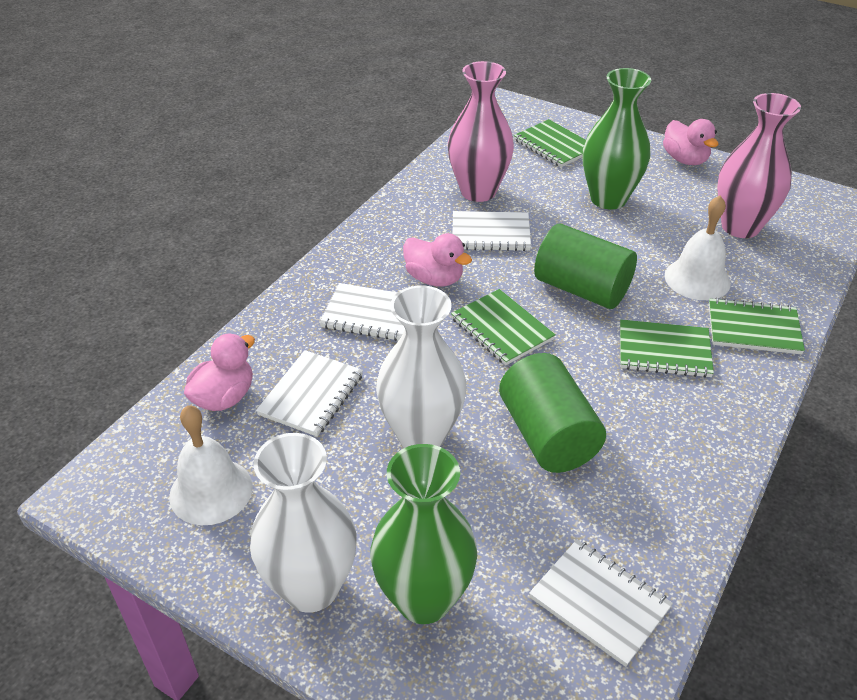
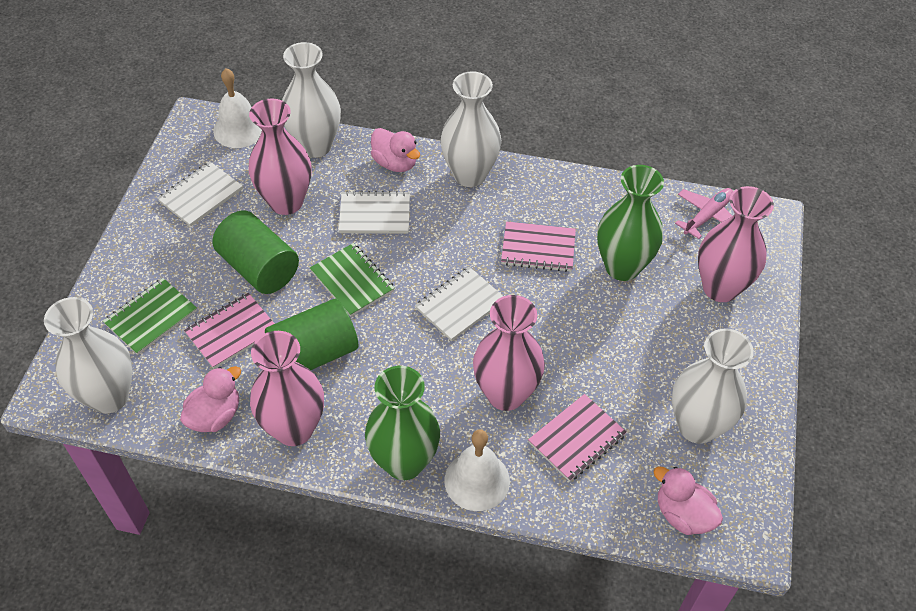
green notebook: 4 -> 2
pink notebook: 0 -> 3
pink plane: 0 -> 1
pink vase: 2 -> 4
white notebook: 4 -> 3
white vase: 2 -> 4

